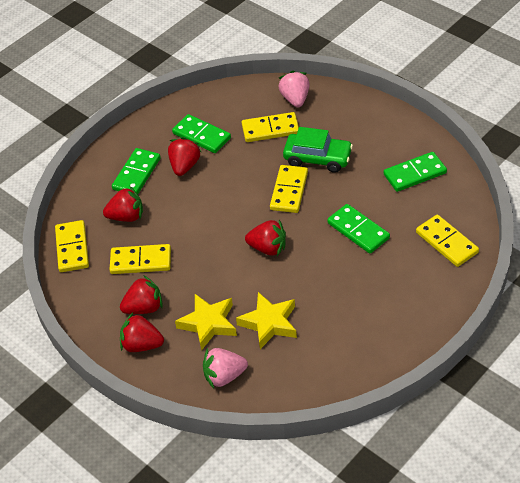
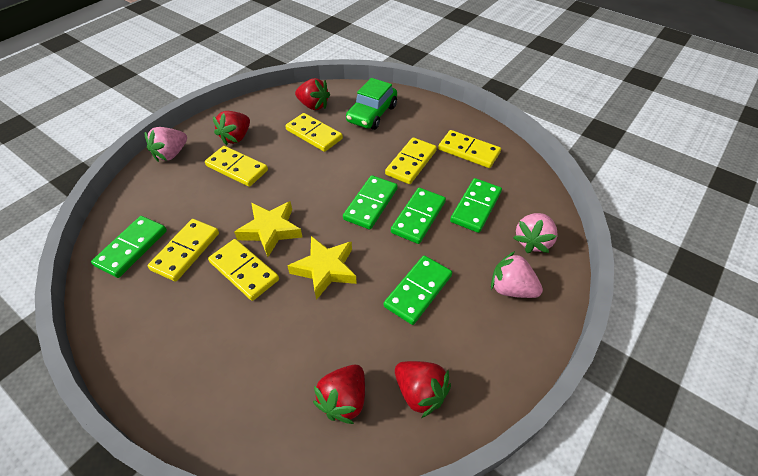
green domino: 4 -> 5
pink strawberry: 2 -> 3
red strawberry: 5 -> 4
yellow domino: 5 -> 6

